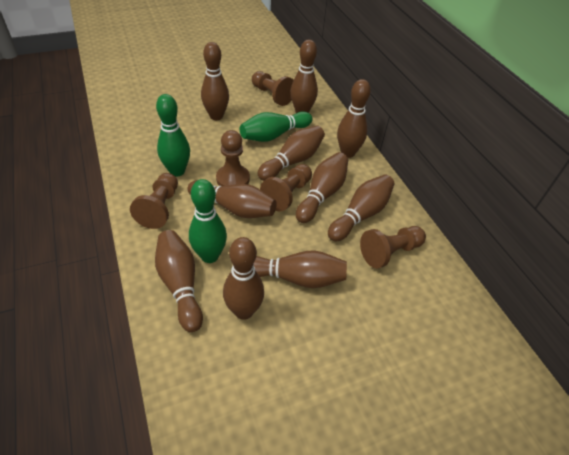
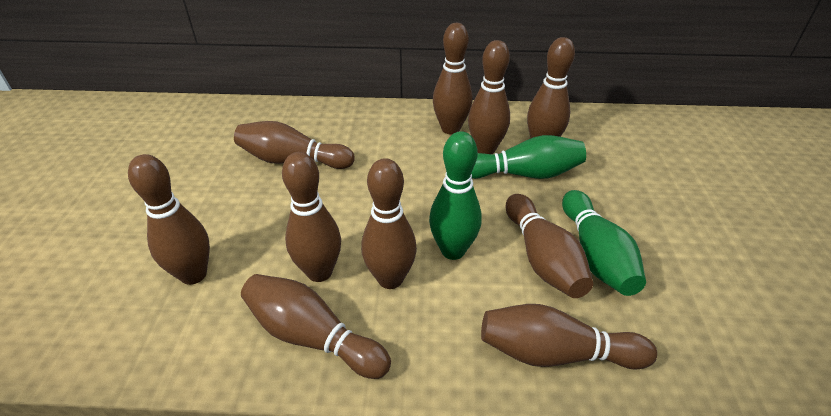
brown pawn: 5 -> 0

